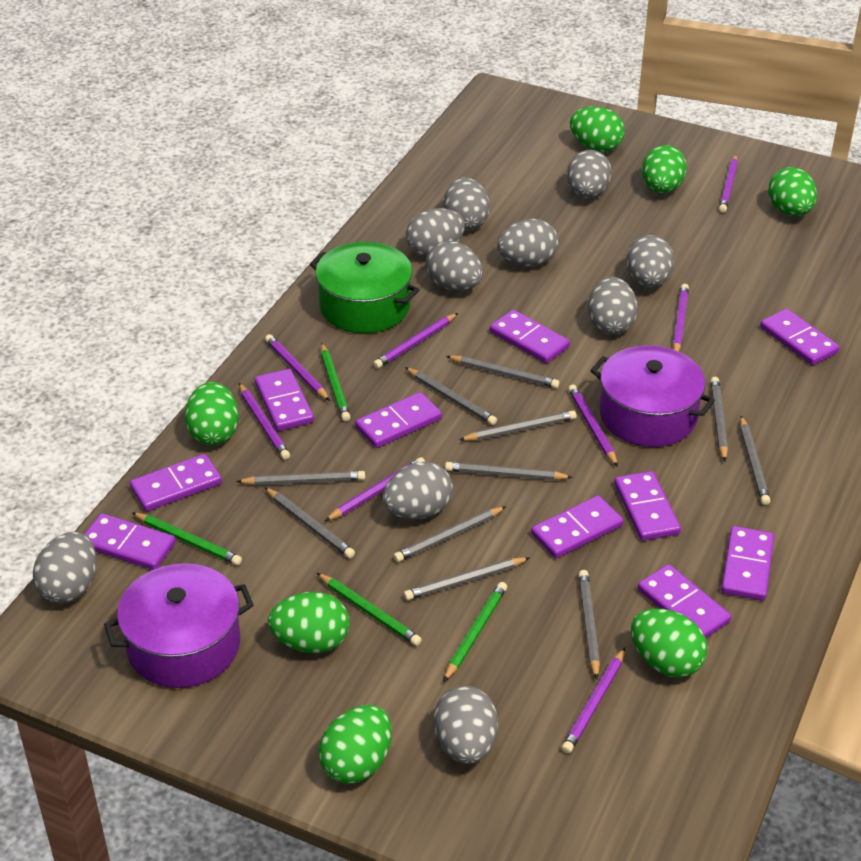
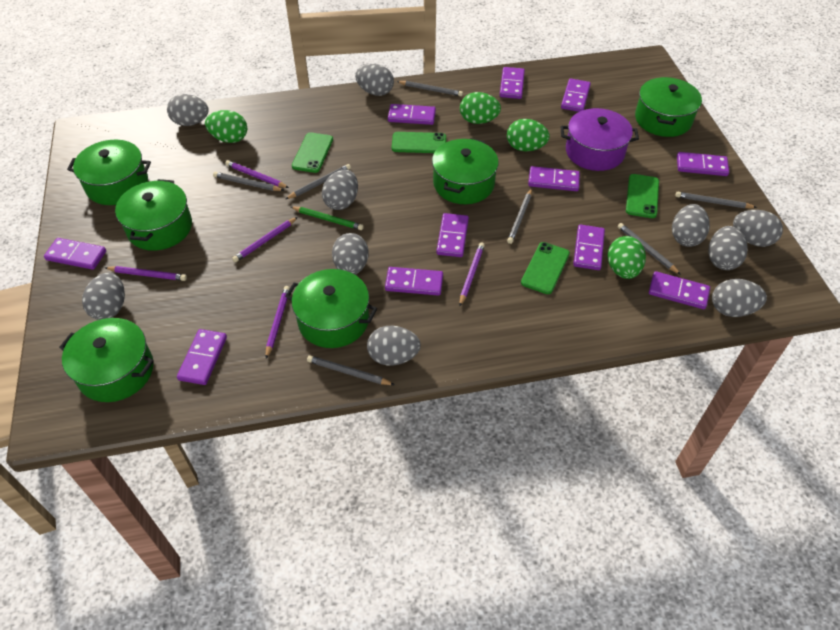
green egg: 7 -> 4
green pencil: 4 -> 1
green phone: 0 -> 4
green pot: 1 -> 6
grey pencil: 11 -> 7
purple domino: 10 -> 11
purple pencil: 8 -> 5
purple pot: 2 -> 1

